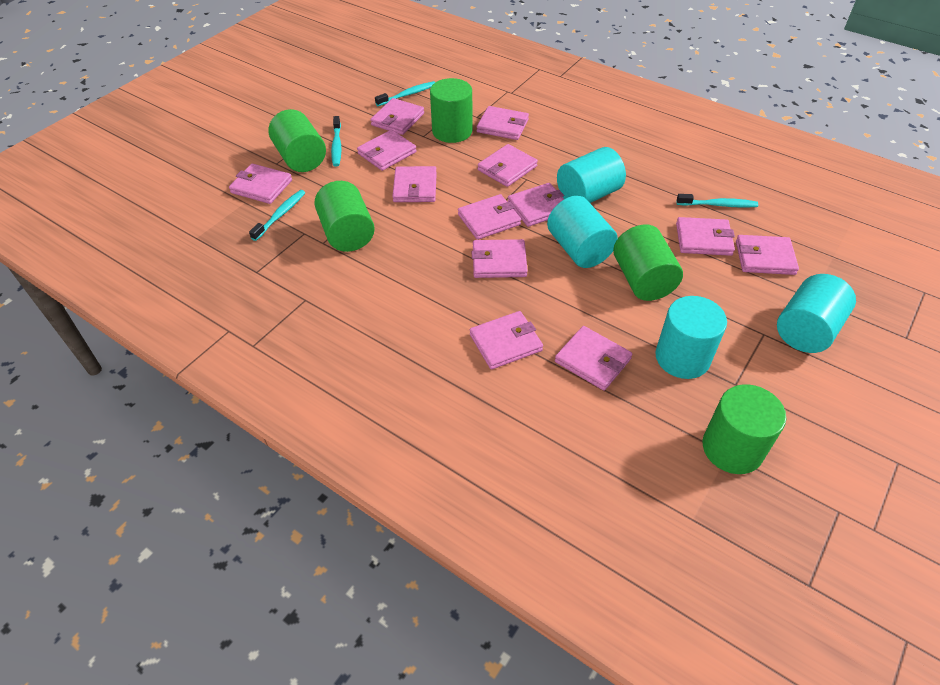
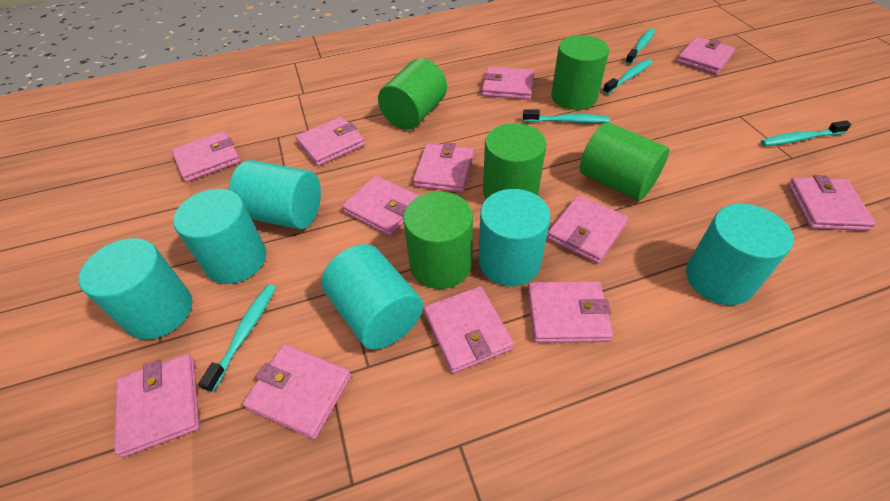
pink wallet: 13 -> 12
turquoise cylinder: 4 -> 6
turquoise toothbrush: 4 -> 5

